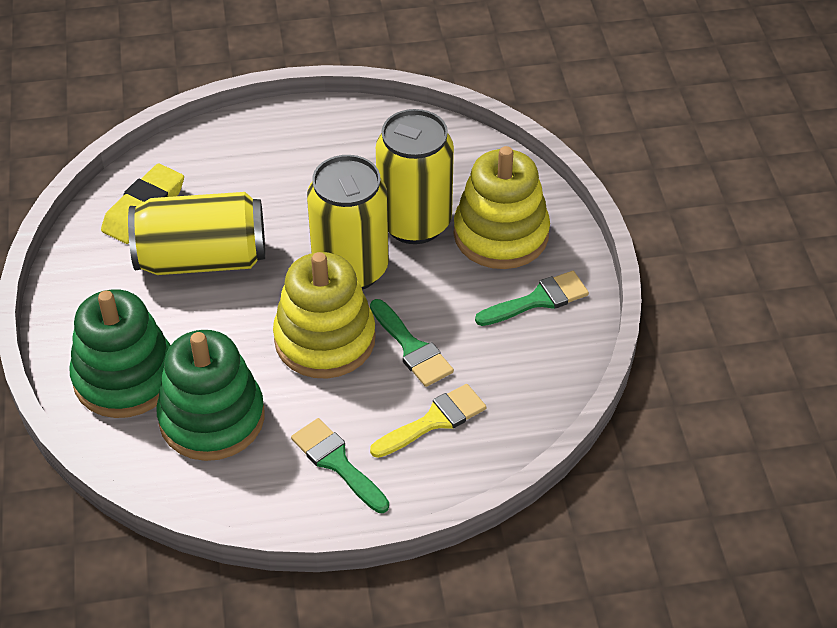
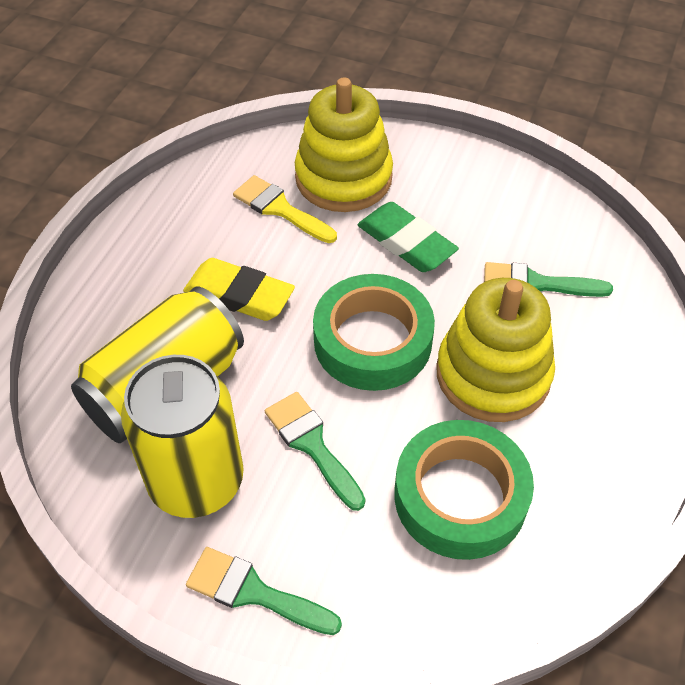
green eraser: 0 -> 1
green stacking toy: 2 -> 0
green tape: 0 -> 2
yellow can: 3 -> 2

